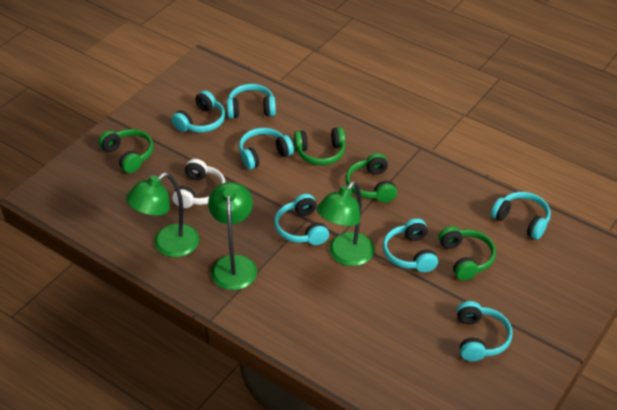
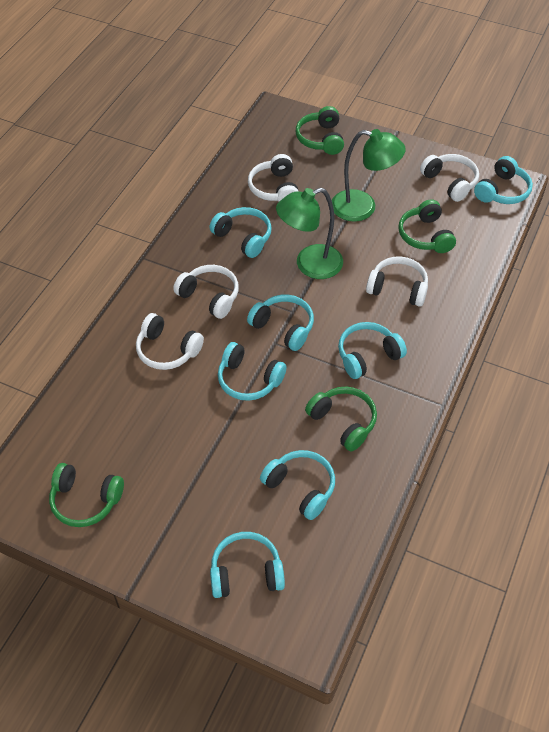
green lamp: 3 -> 2
white headphones: 1 -> 5

